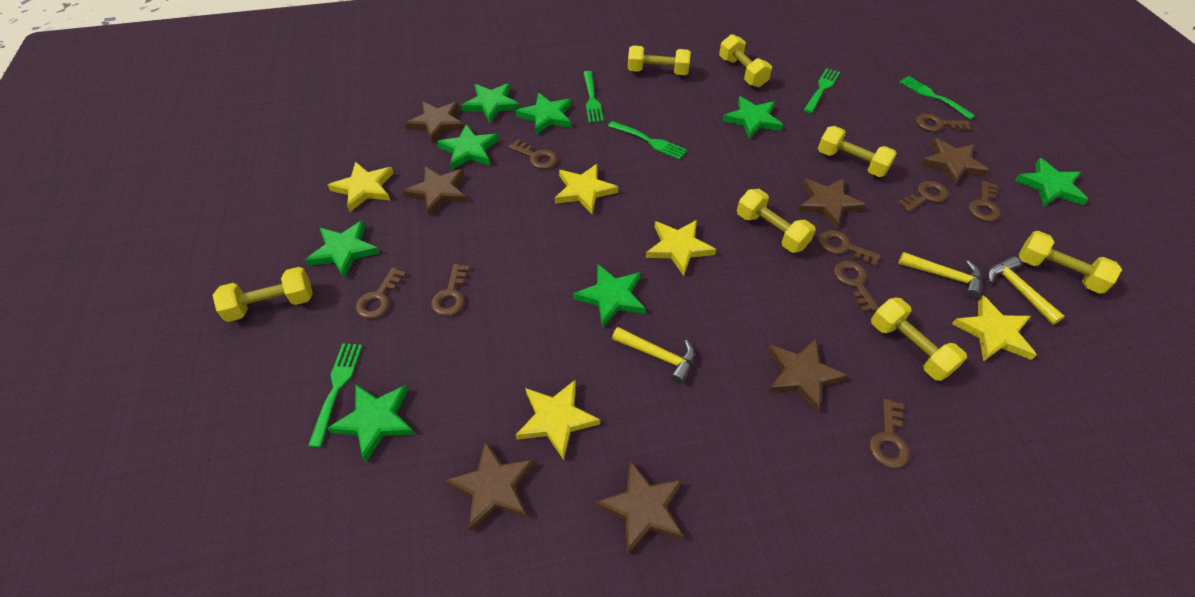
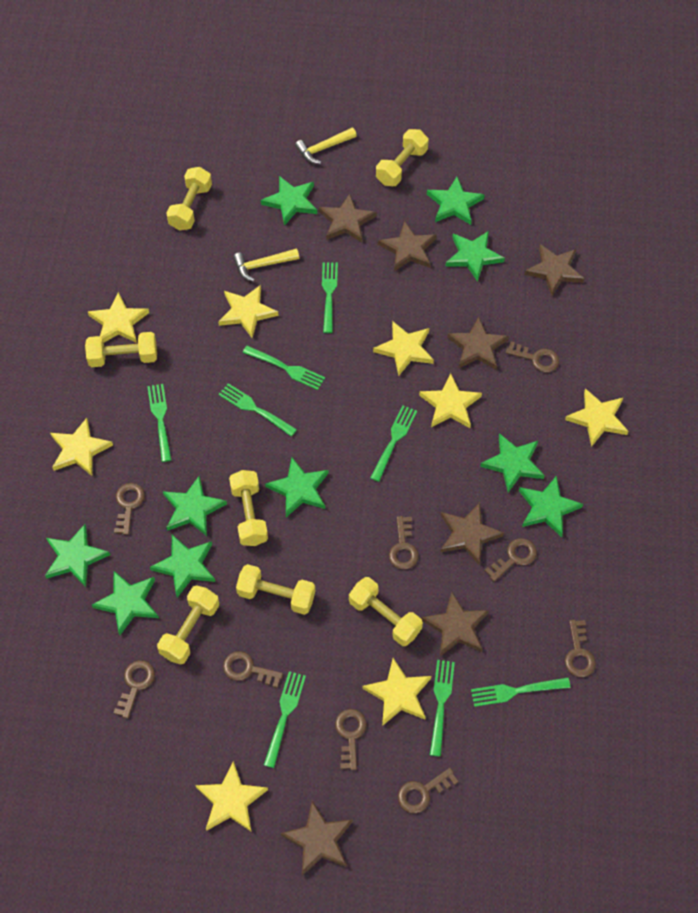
green fork: 5 -> 8
green star: 8 -> 10
yellow hammer: 3 -> 2
yellow star: 5 -> 8

